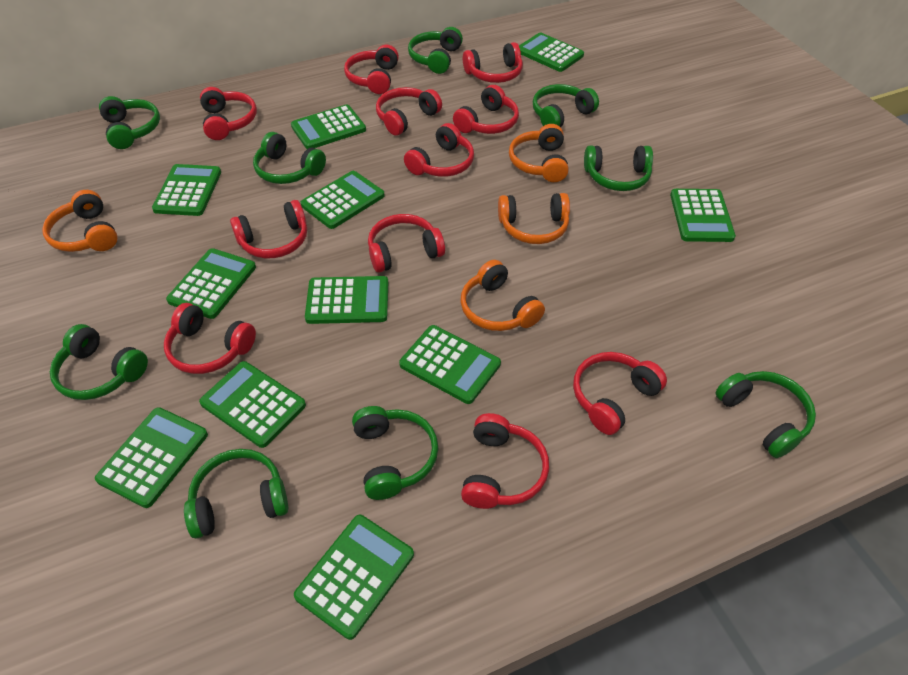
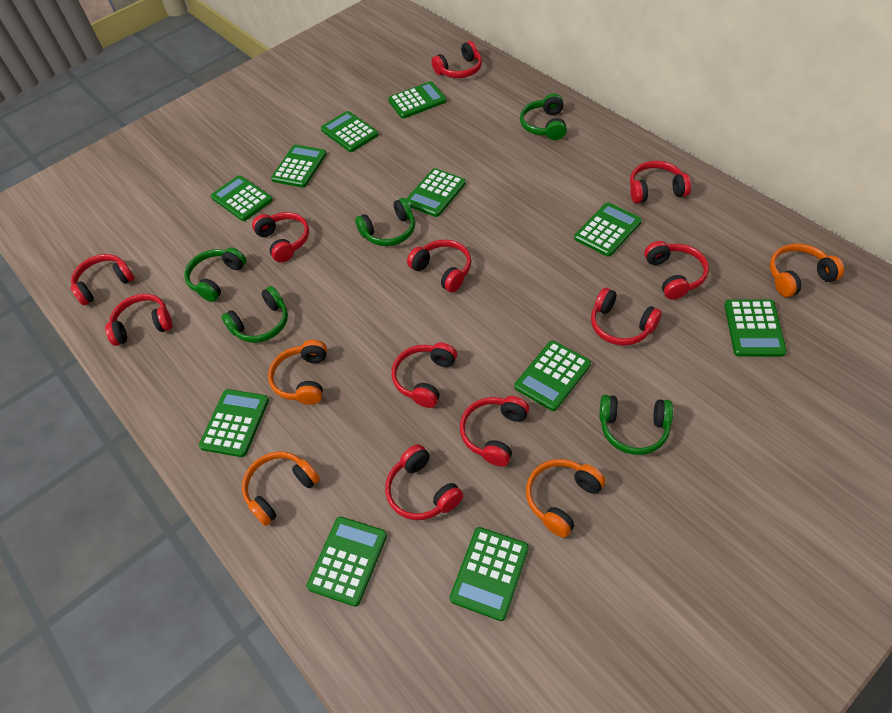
green headphones: 9 -> 5

